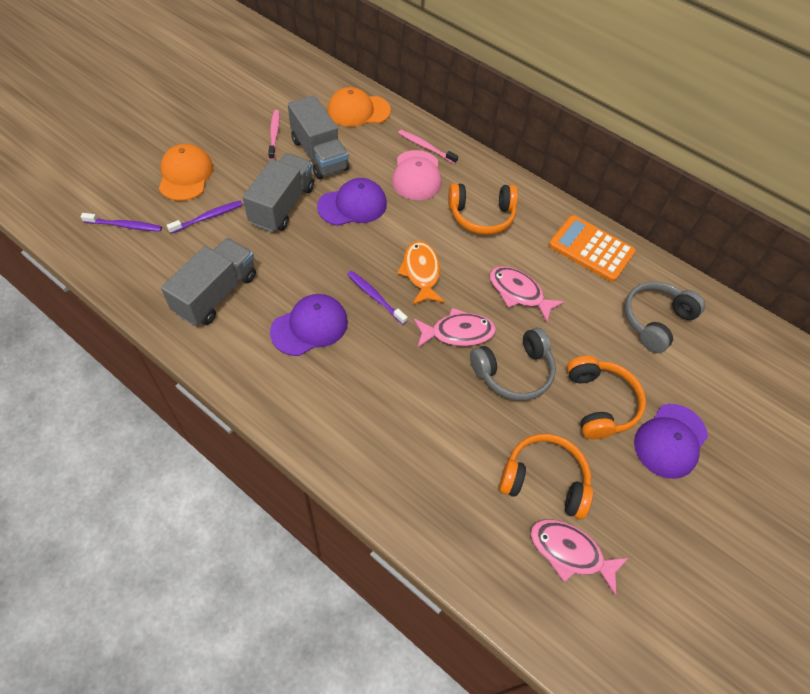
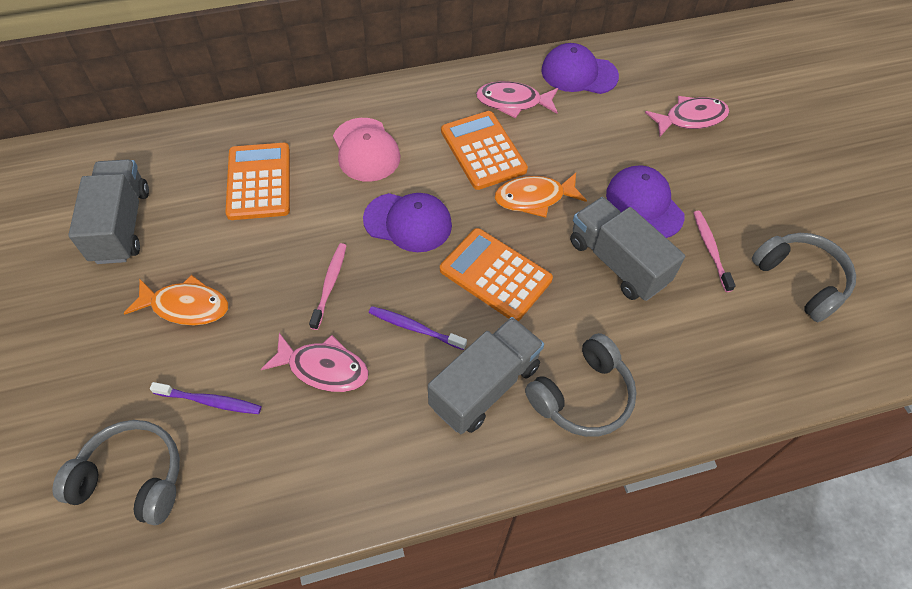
grey headphones: 2 -> 3
orange calculator: 1 -> 3
orange cap: 2 -> 0
orange fish: 1 -> 2
orange headphones: 3 -> 0
purple toothbrush: 3 -> 2

